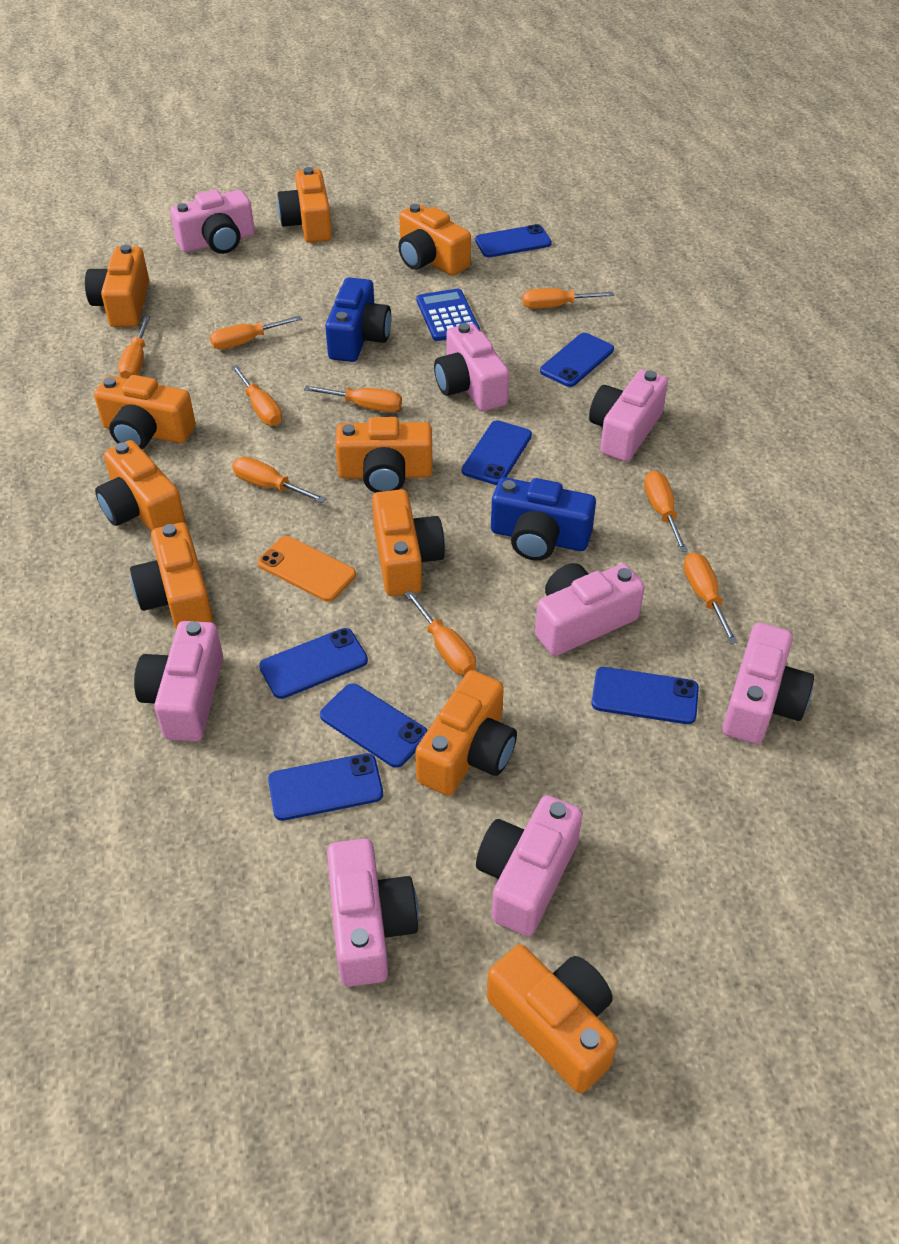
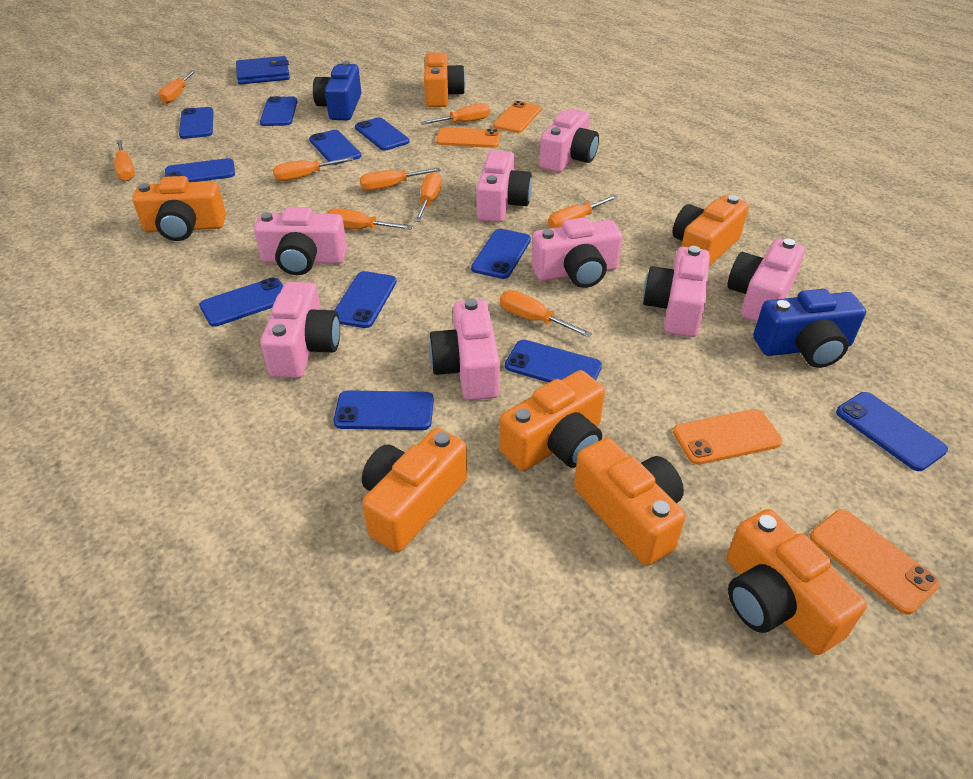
blue calculator: 1 -> 0
blue phone: 7 -> 11
blue wallet: 0 -> 1
orange camera: 10 -> 7
orange phone: 1 -> 4

